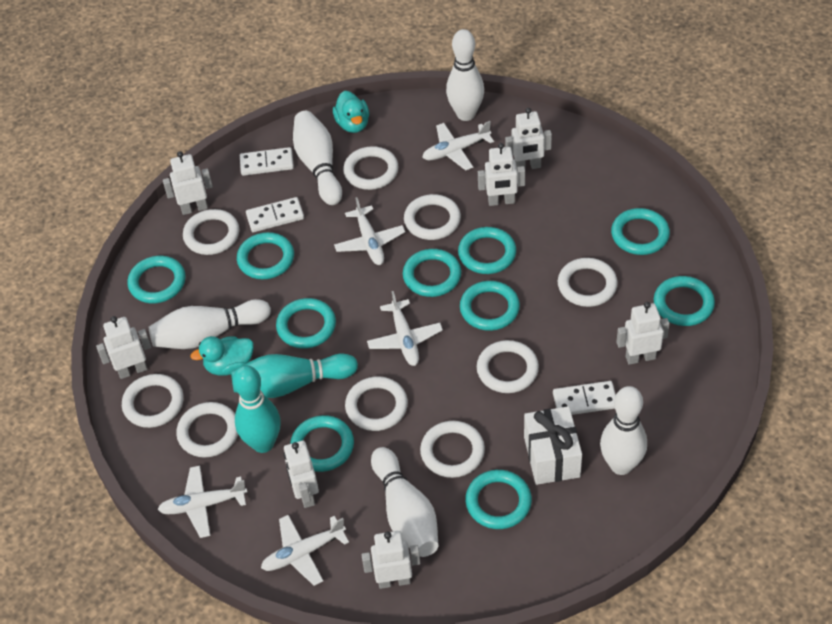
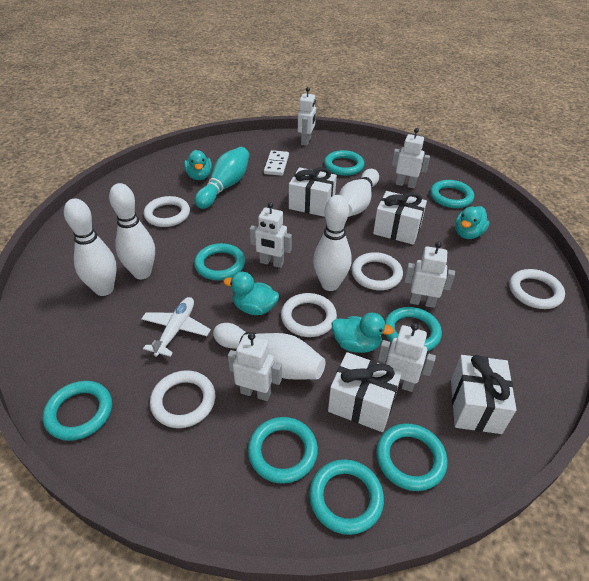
turquoise bowling pin: 2 -> 1
turquoise duck: 2 -> 4
turquoise ring: 10 -> 8
white domino: 3 -> 1
white gift: 1 -> 4
white plane: 5 -> 1
white ring: 9 -> 5
white robot: 7 -> 6

